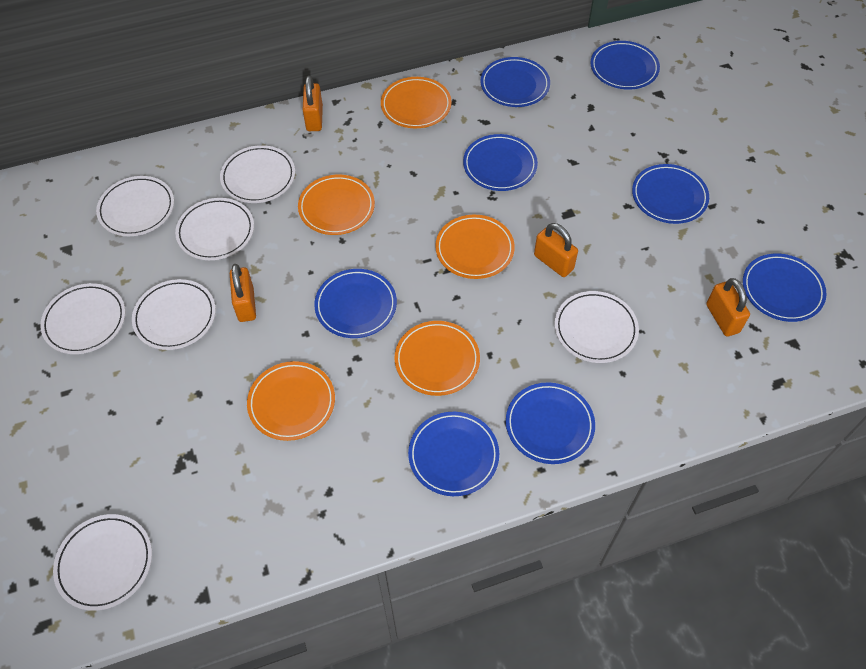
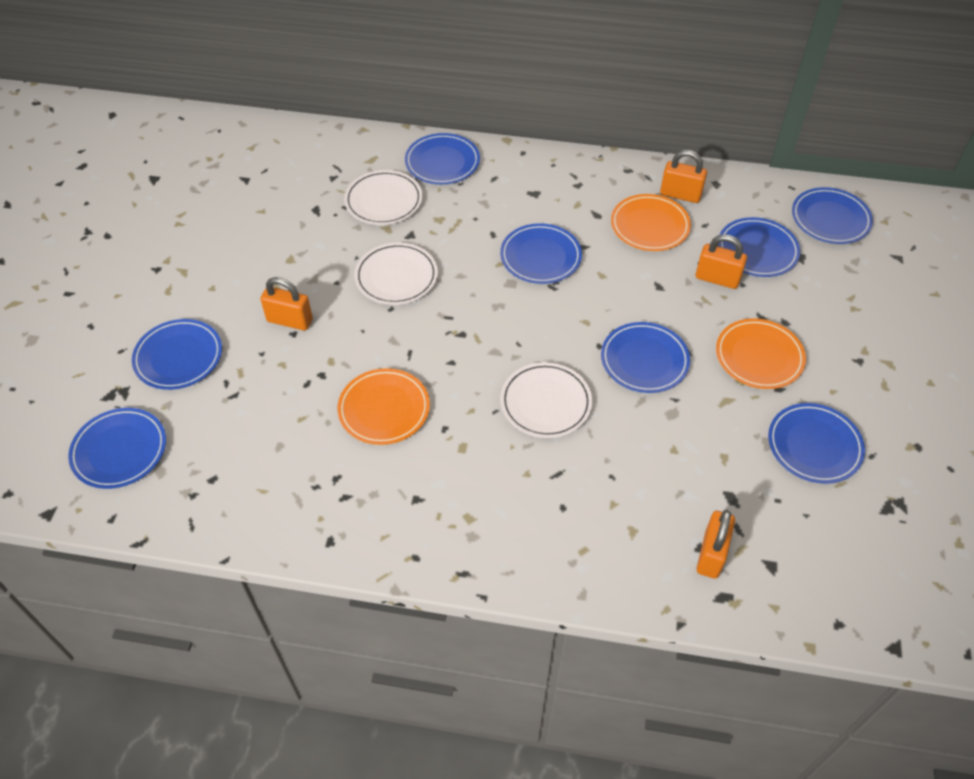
orange plate: 5 -> 3
white plate: 7 -> 3

